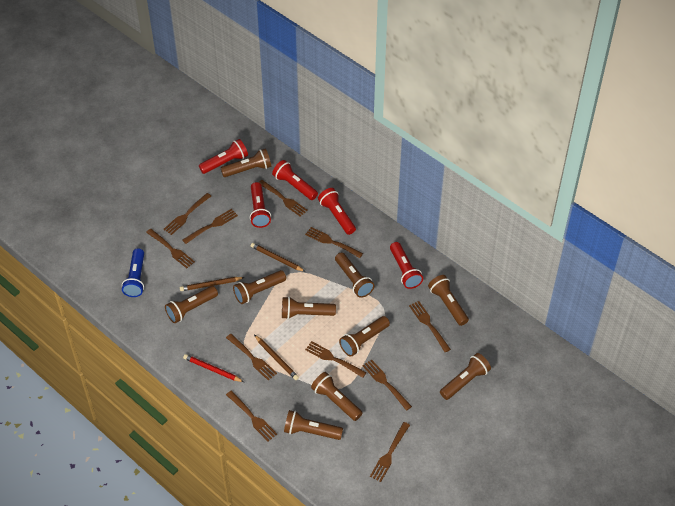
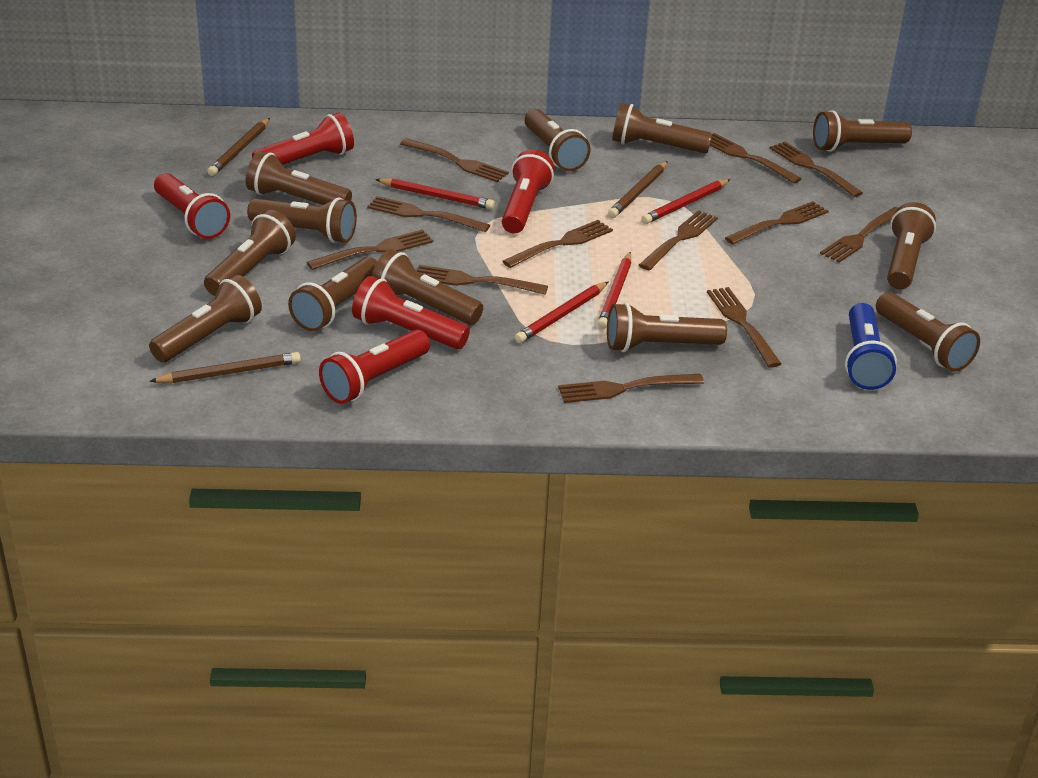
brown flashlight: 10 -> 12
brown fork: 11 -> 12
red pencil: 1 -> 4

